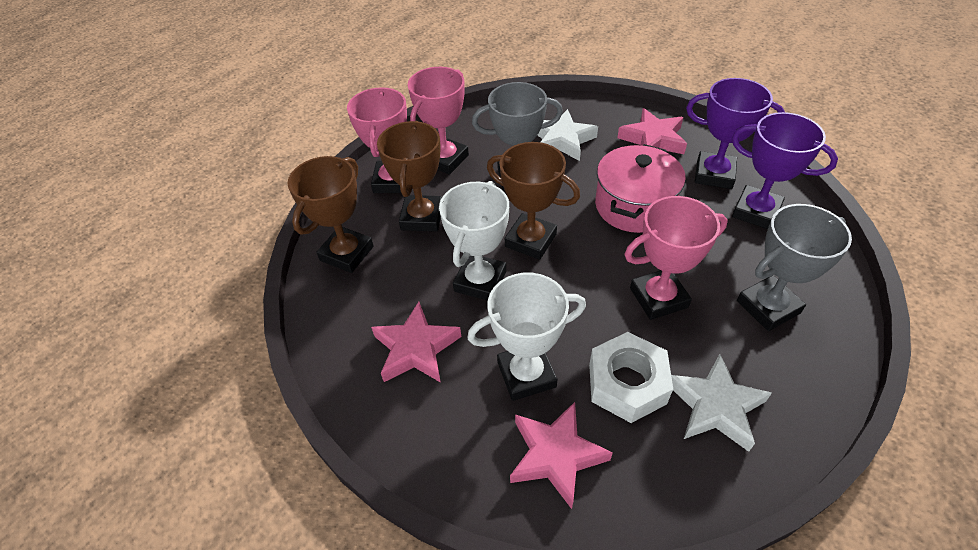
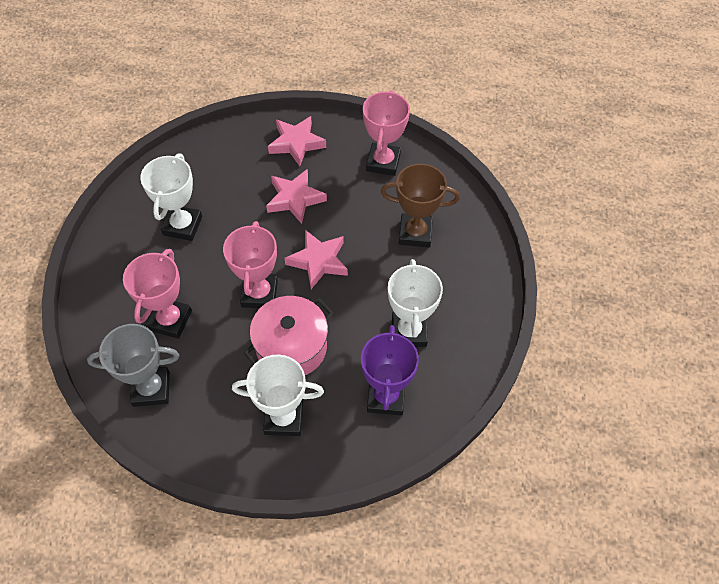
brown trophy: 3 -> 1
grey trophy: 2 -> 1
purple trophy: 2 -> 1
white nut: 1 -> 0
white star: 2 -> 0
white trophy: 2 -> 3

